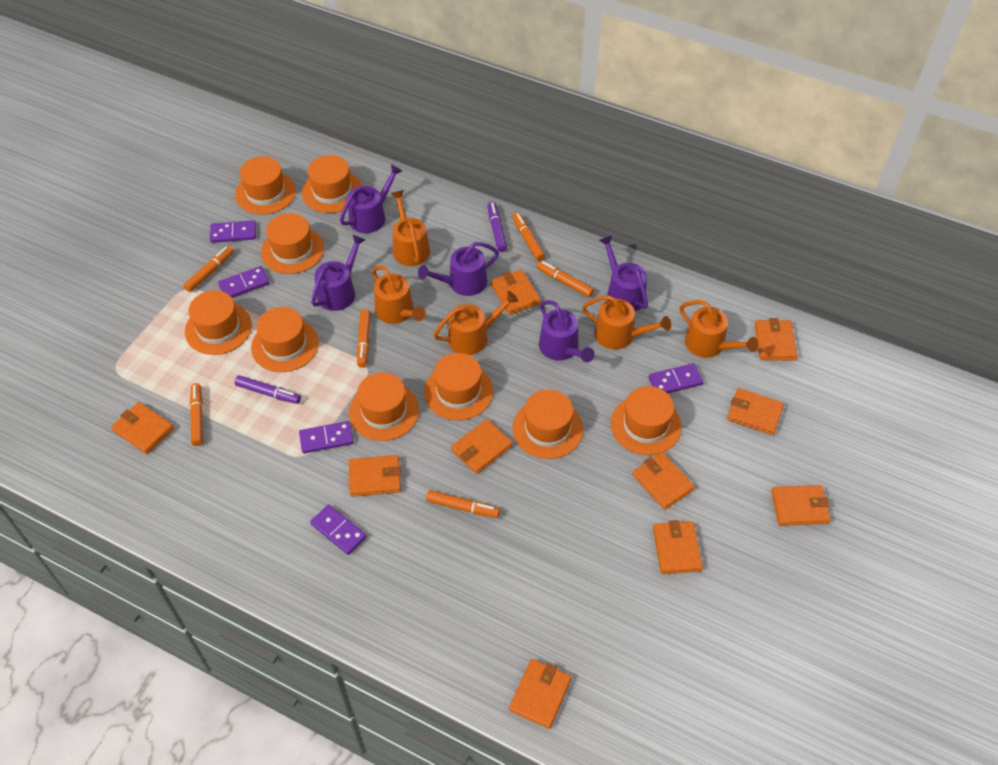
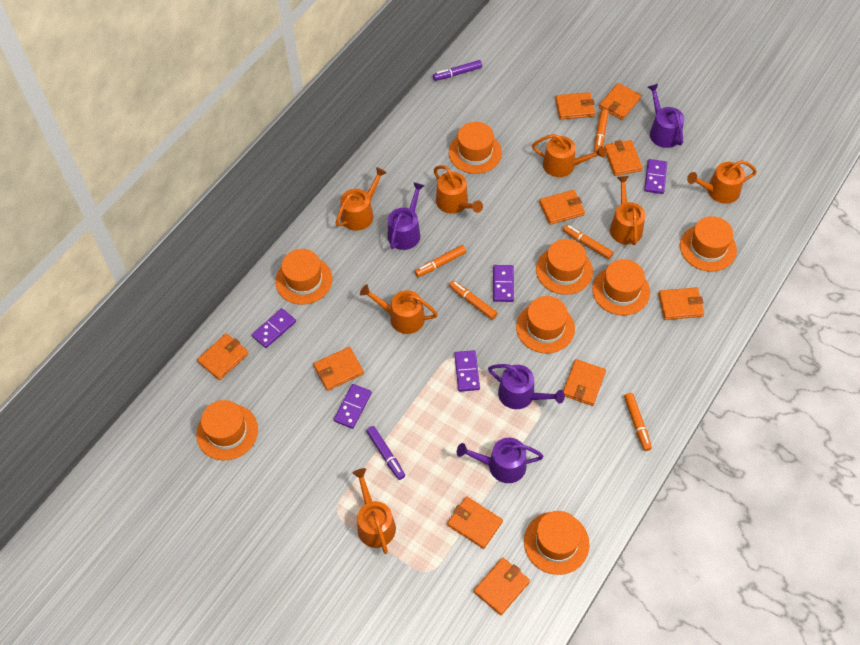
orange hat: 9 -> 8
orange marker: 6 -> 5
orange watering can: 5 -> 7
purple watering can: 5 -> 4

